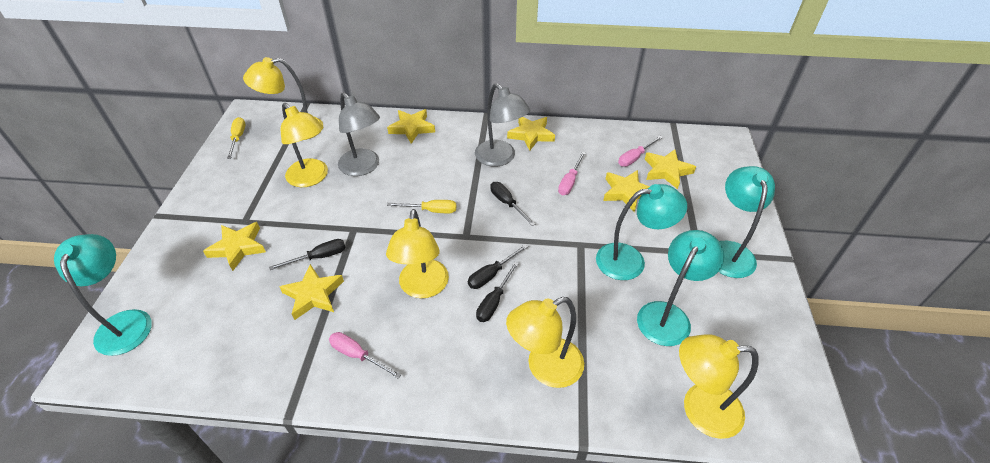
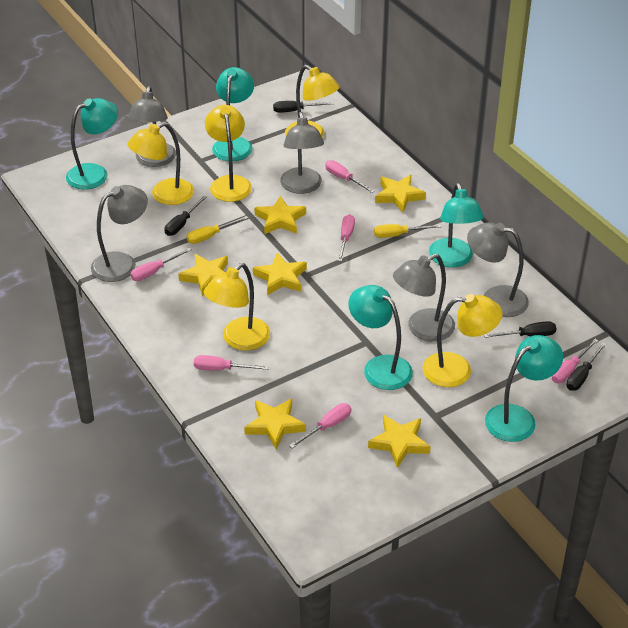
grey lamp: 2 -> 5
pink screwdriver: 3 -> 6
turquoise lamp: 4 -> 5

